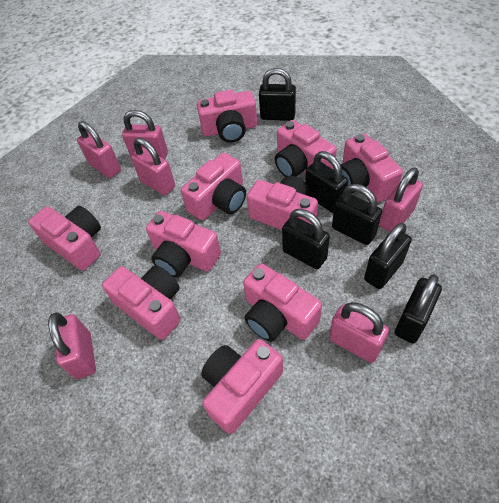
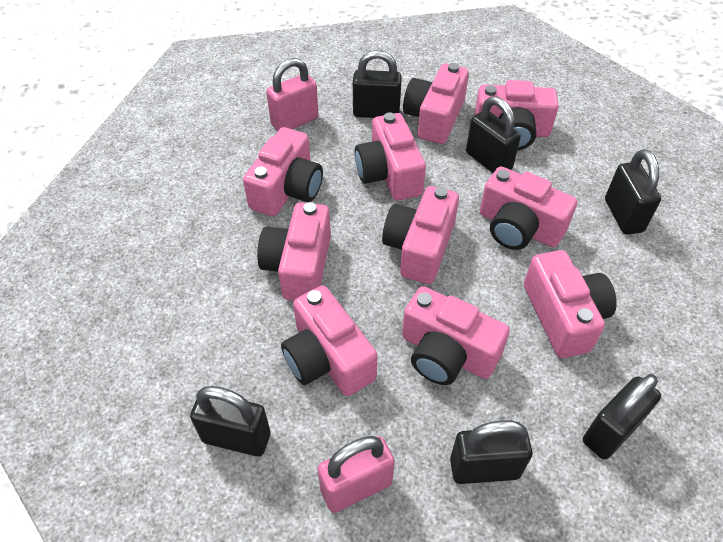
pink padlock: 6 -> 2

